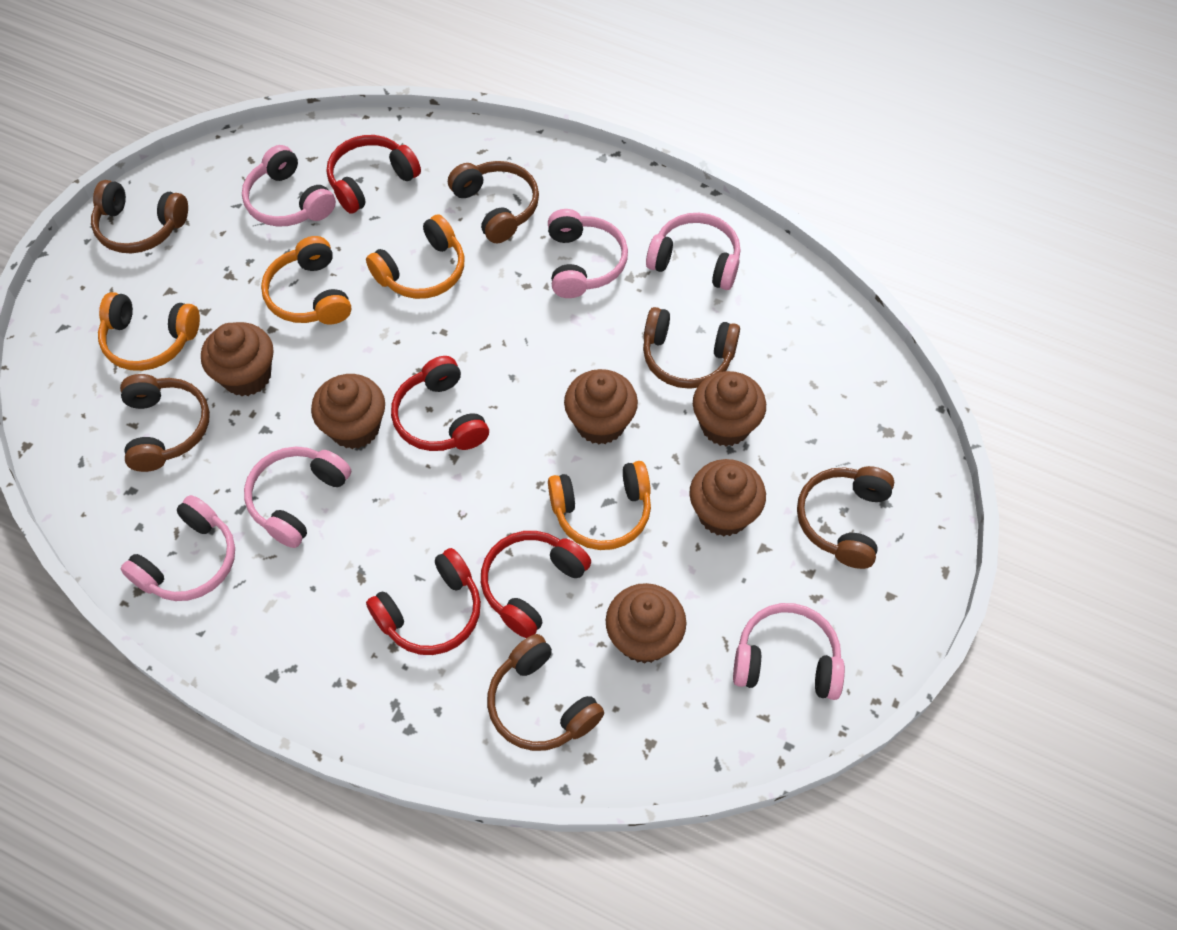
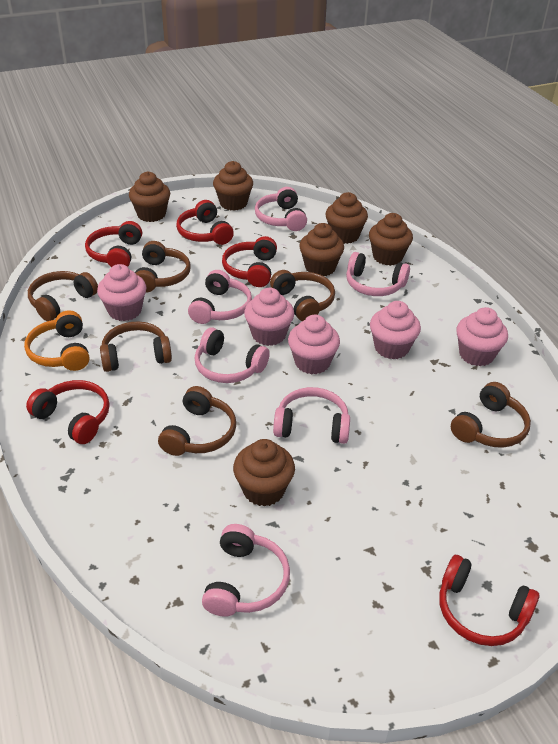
orange headphones: 4 -> 1
pink cupcake: 0 -> 5
red headphones: 4 -> 5

